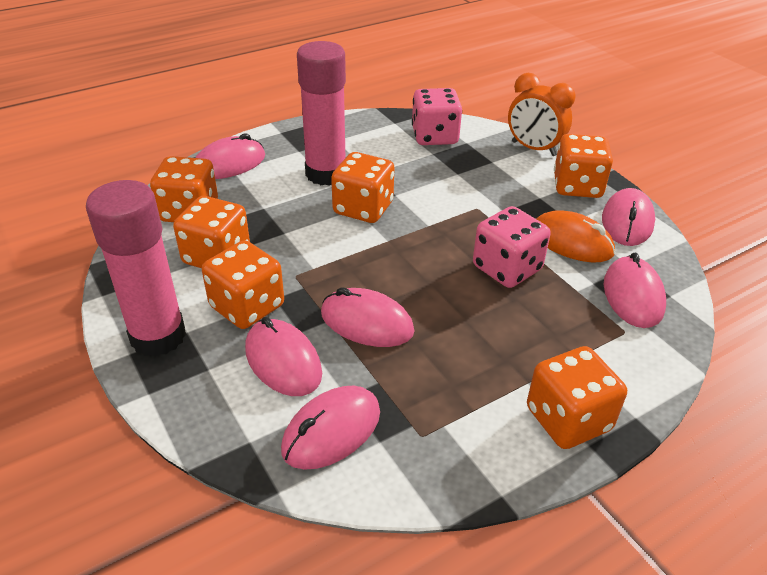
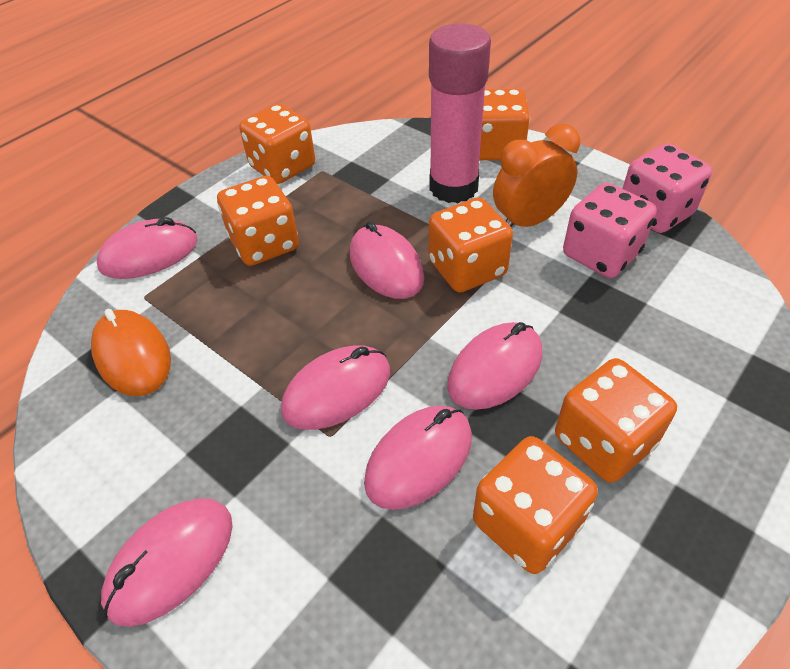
pink glue stick: 2 -> 1

